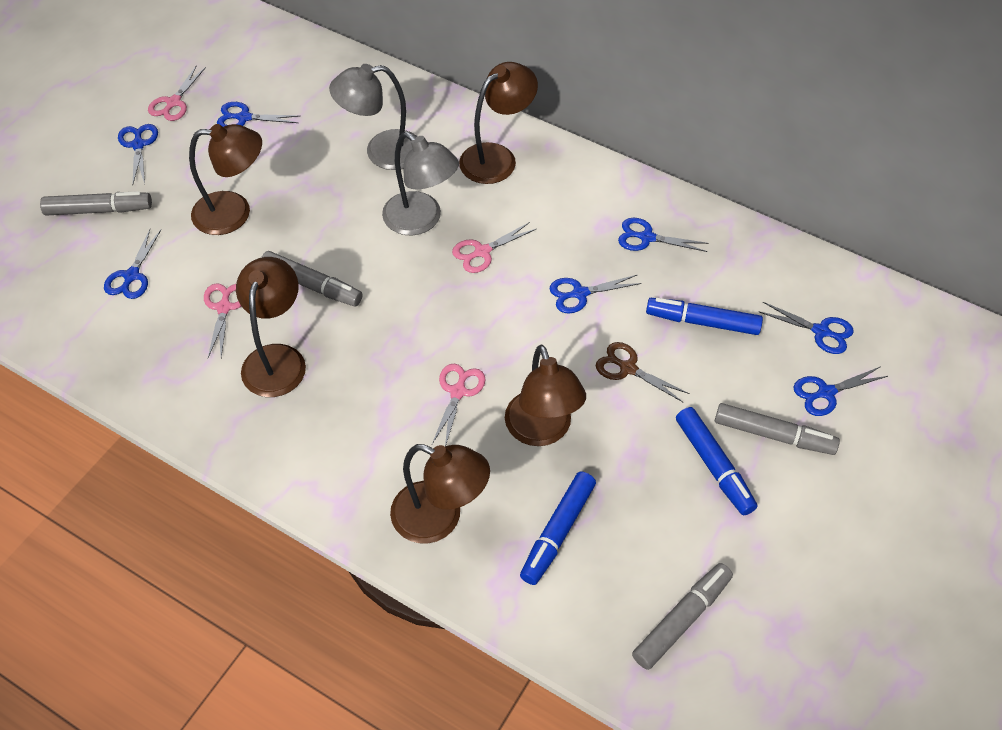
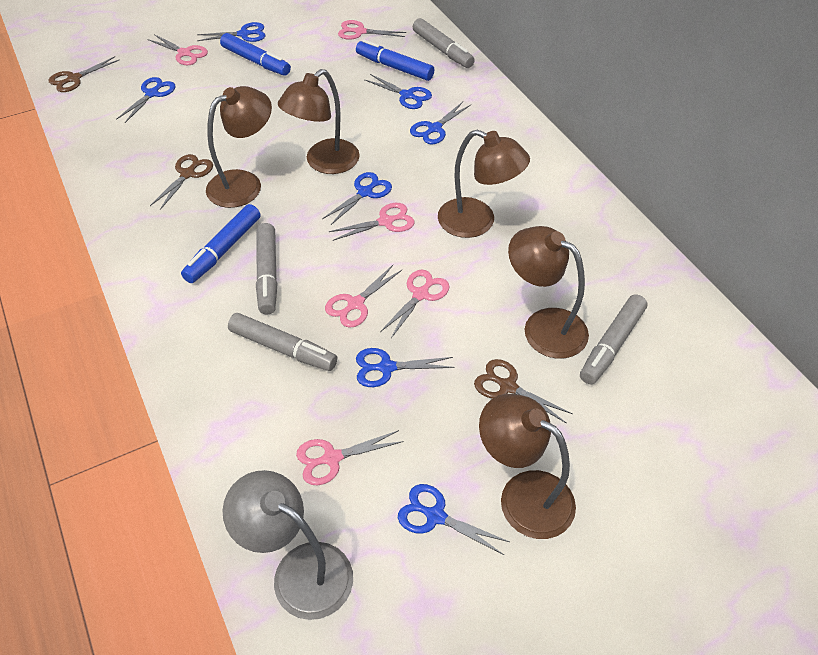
brown scissors: 1 -> 3
grey lamp: 2 -> 1
pink scissors: 4 -> 6

